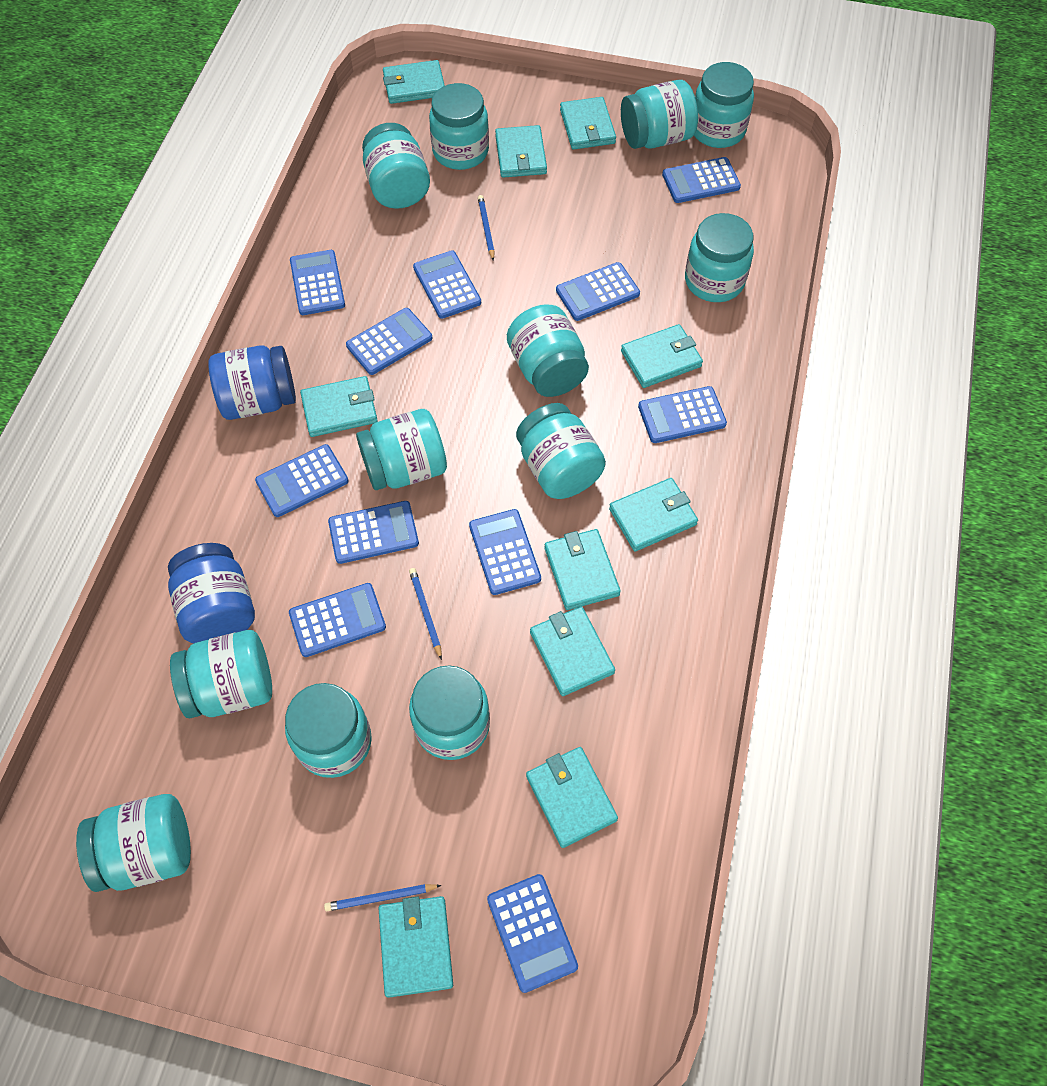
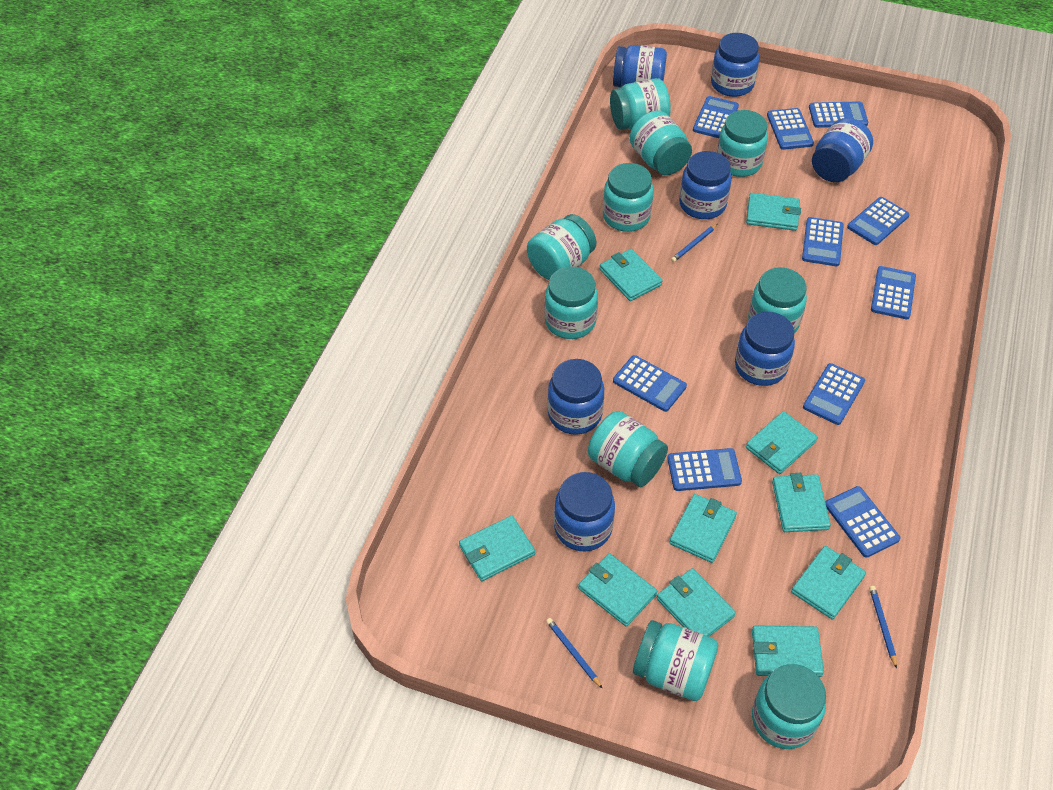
blue calculator: 11 -> 10
blue jar: 2 -> 7
turquoise jar: 12 -> 10

